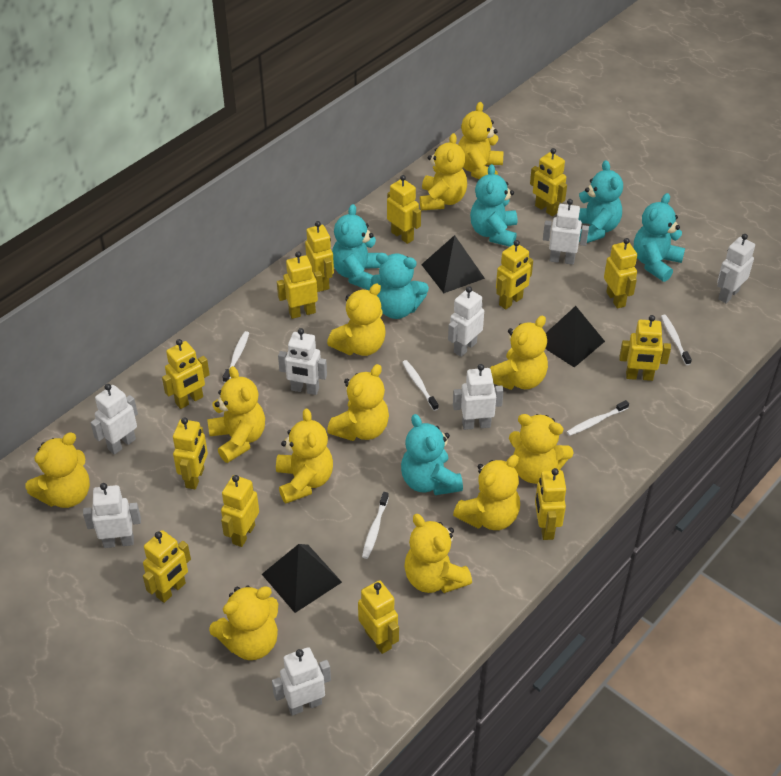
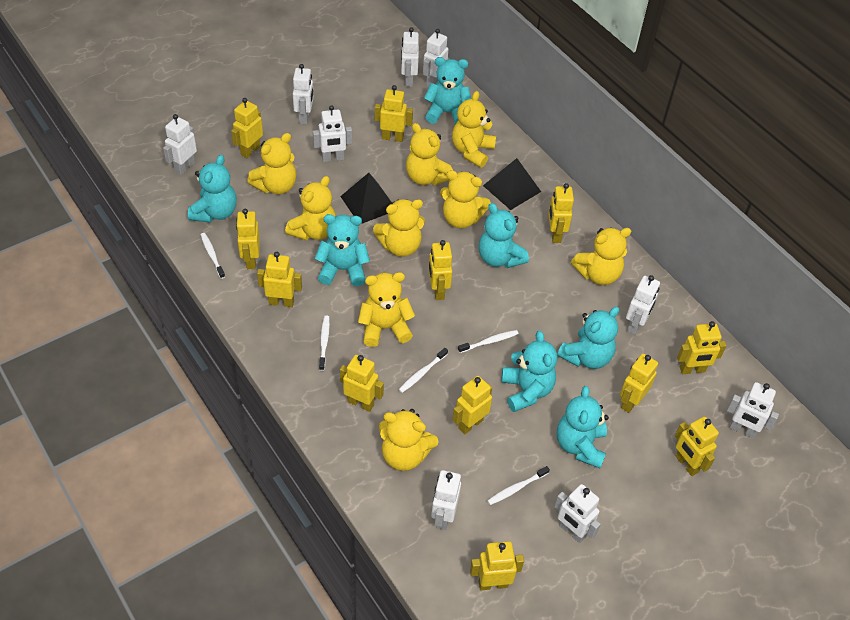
black pyramid: 3 -> 2
turquoise teddy bear: 6 -> 7
white robot: 8 -> 9
yellow robot: 13 -> 12
yellow teddy bear: 12 -> 9

